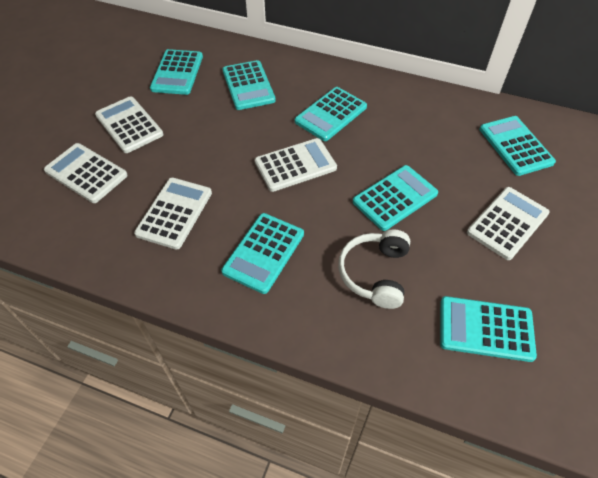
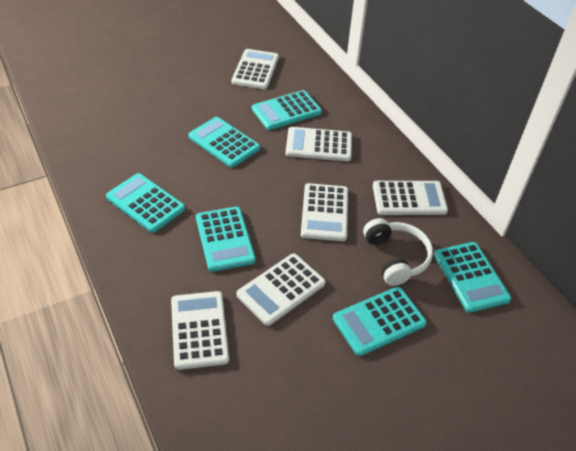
turquoise calculator: 7 -> 6
white calculator: 5 -> 6

